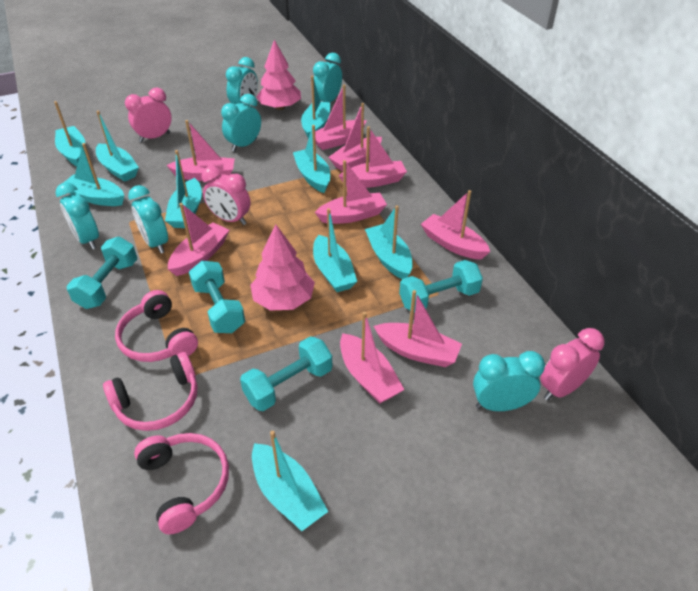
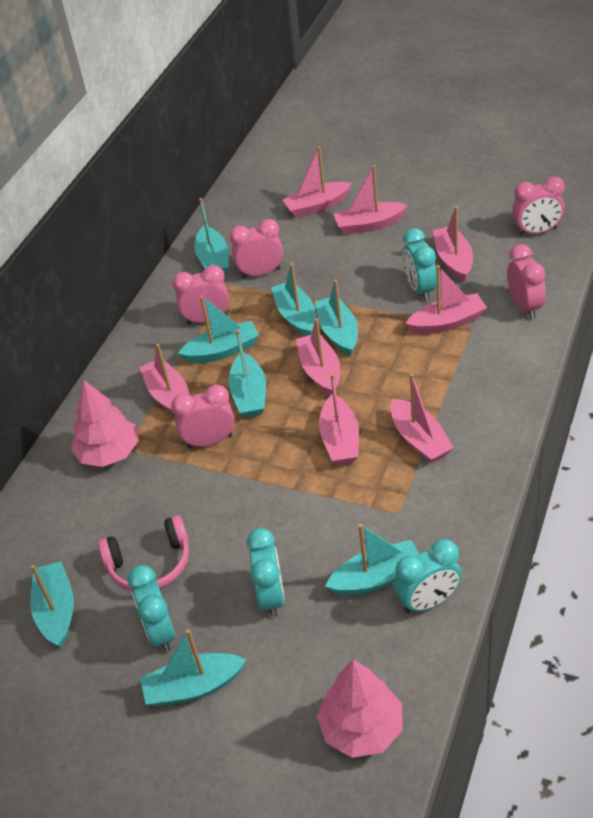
pink boat: 9 -> 8
pink clock: 3 -> 5
pink headphones: 3 -> 1
turquoise boat: 9 -> 8
turquoise clock: 6 -> 4
turquoise dumbbell: 4 -> 0

